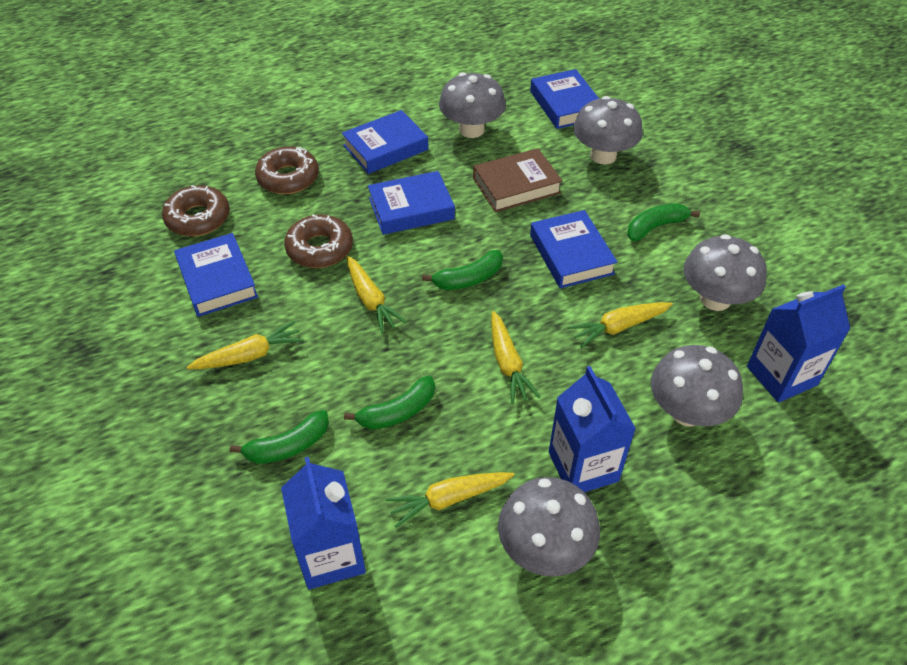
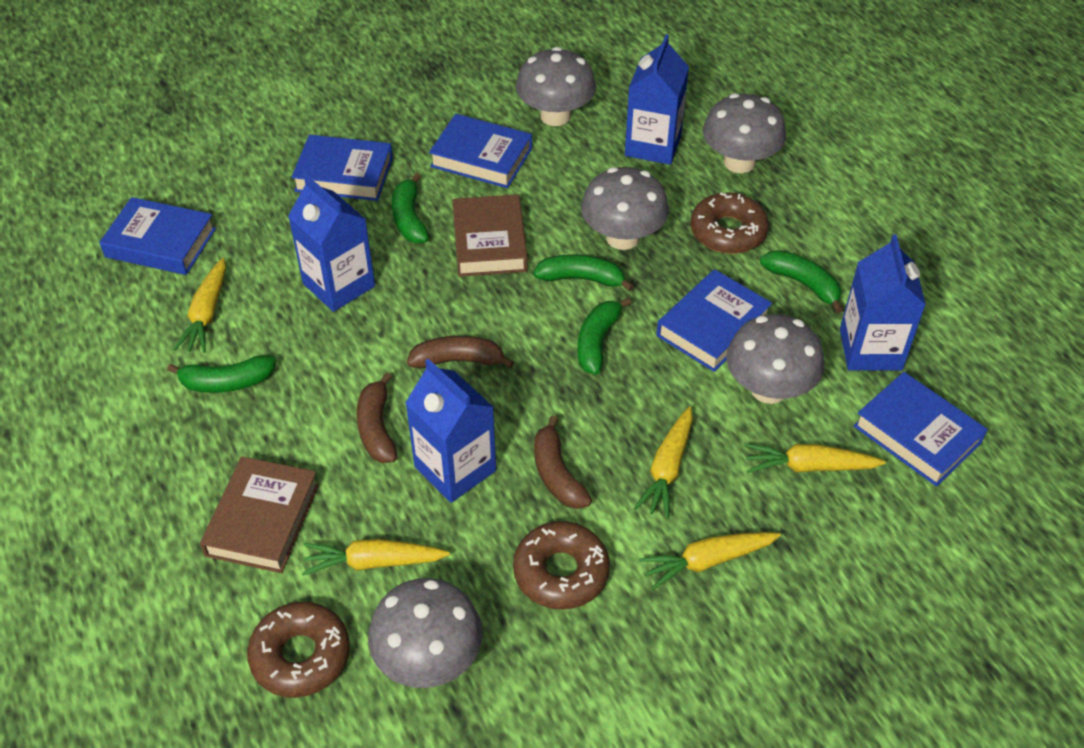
blue carton: 3 -> 4
brown banana: 0 -> 3
brown book: 1 -> 2
green banana: 4 -> 5

